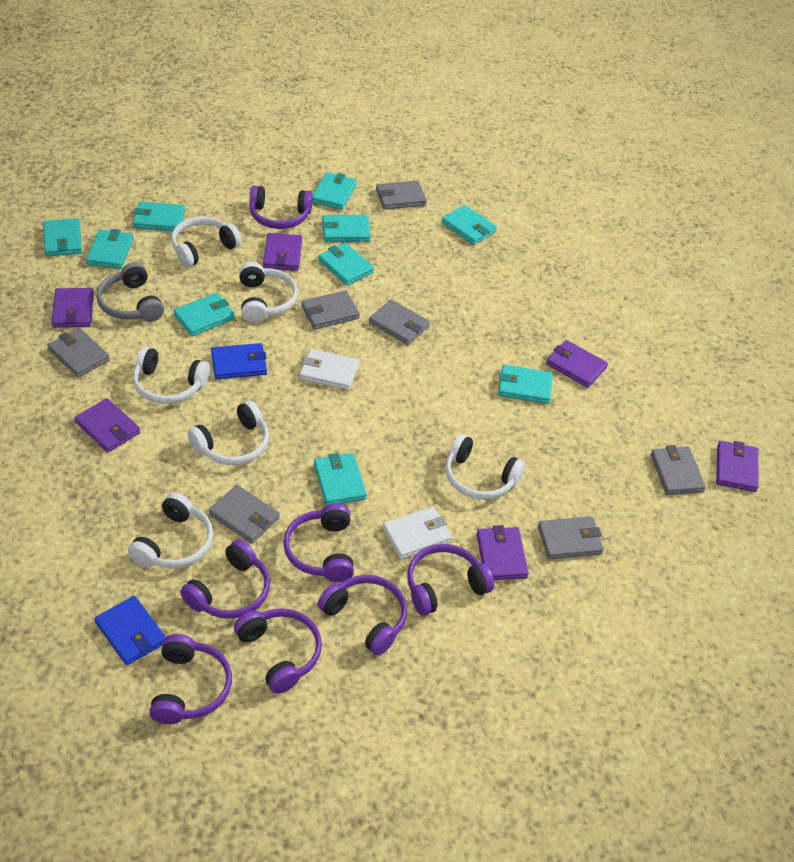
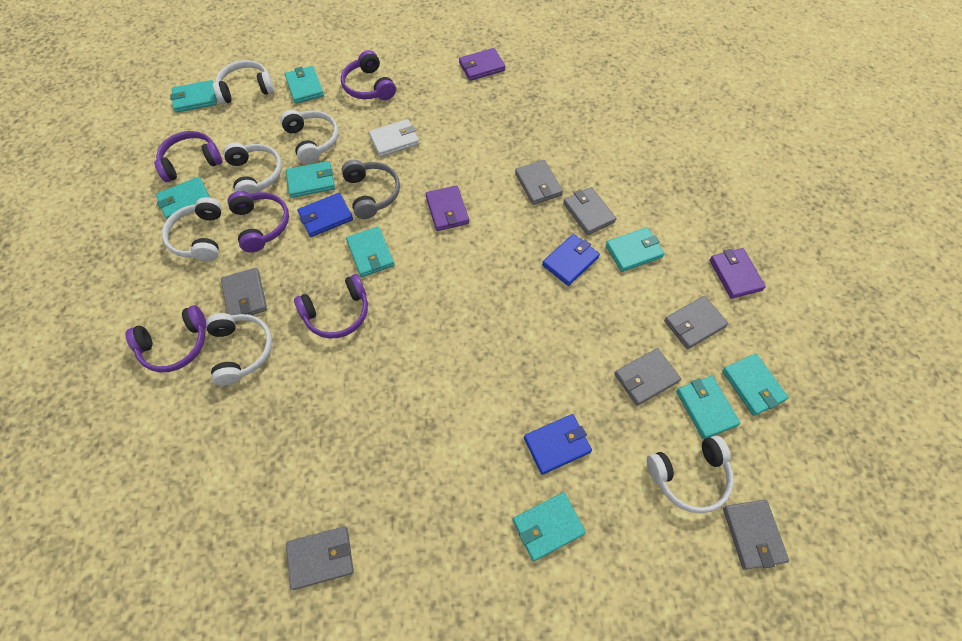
blue wallet: 2 -> 3
purple headphones: 7 -> 5
purple wallet: 6 -> 3
turquoise wallet: 10 -> 9
white wallet: 2 -> 1

